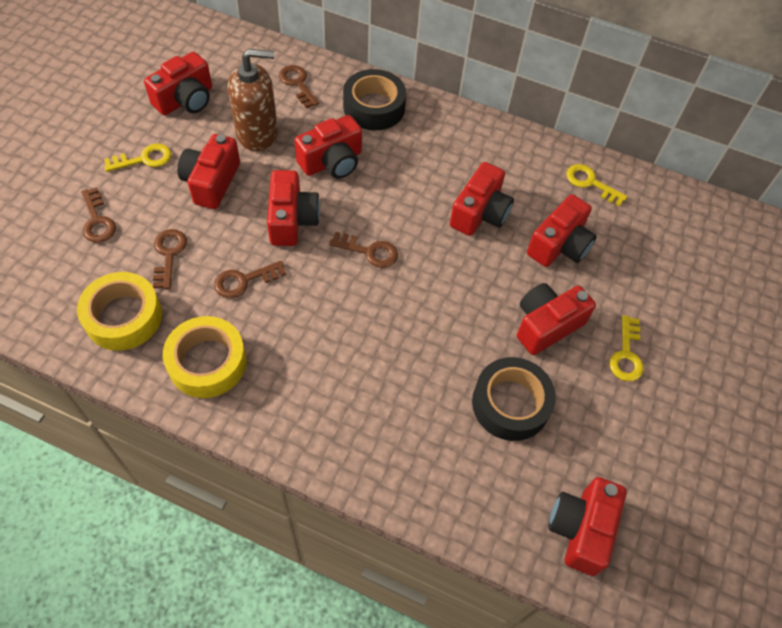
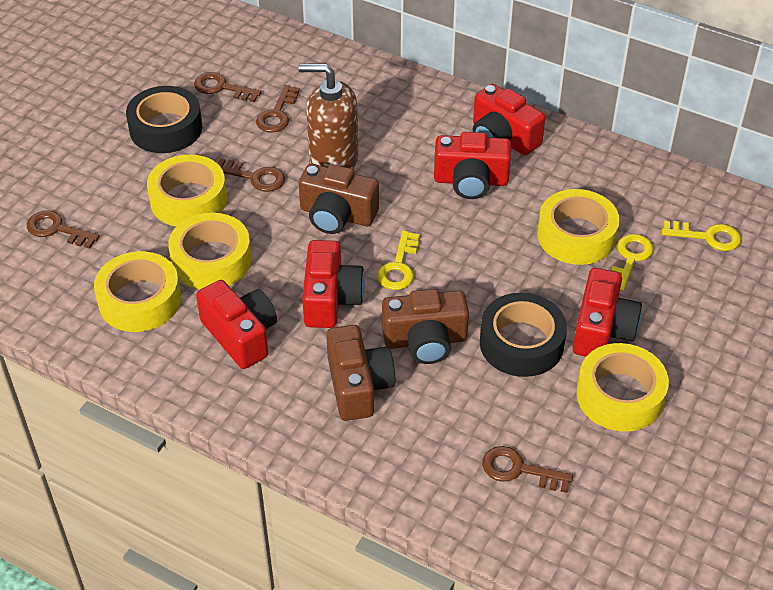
brown camera: 0 -> 3
red camera: 8 -> 5
yellow tape: 2 -> 5

